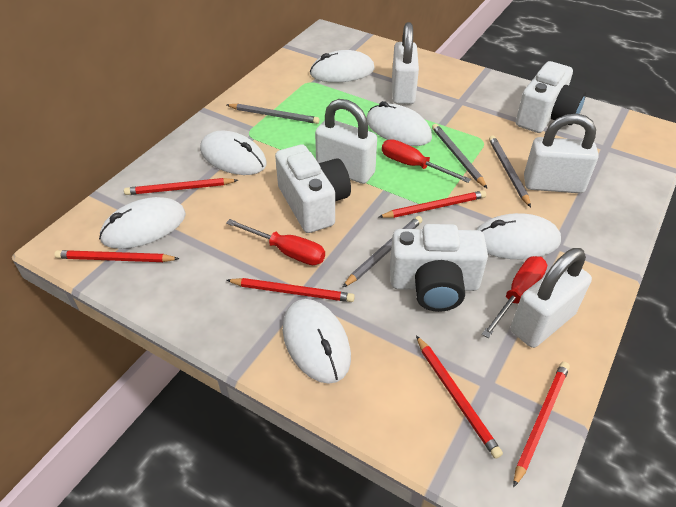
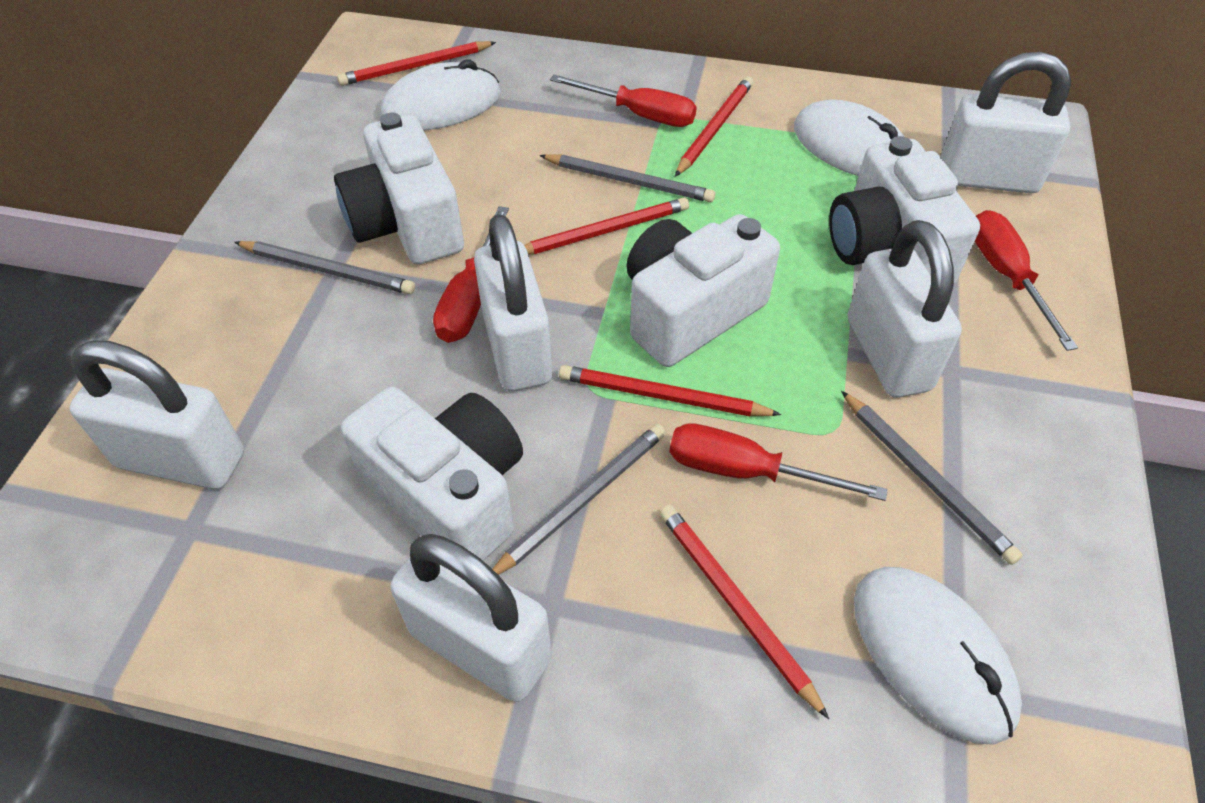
red pencil: 6 -> 5
red screwdriver: 3 -> 4
white camera: 3 -> 4
white mouse: 6 -> 3
white padlock: 4 -> 5

